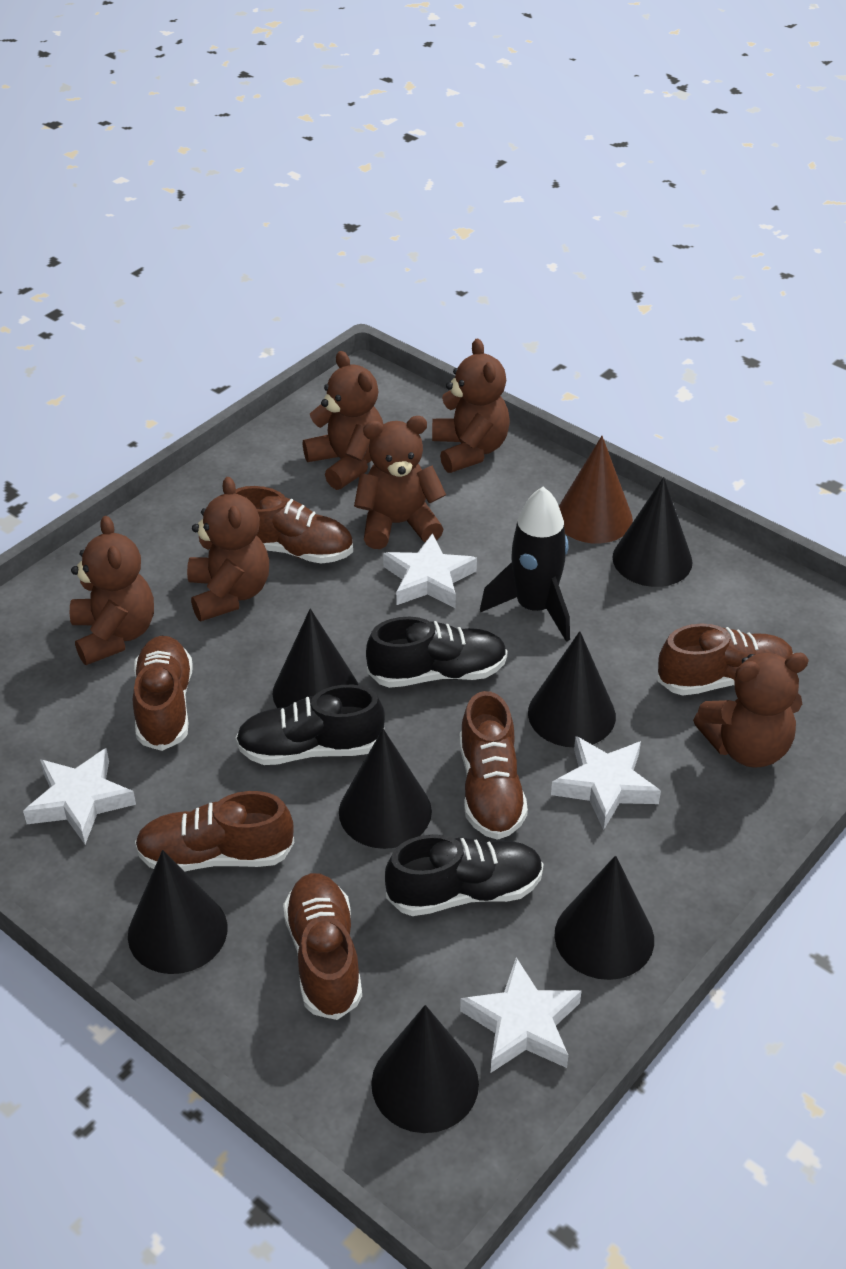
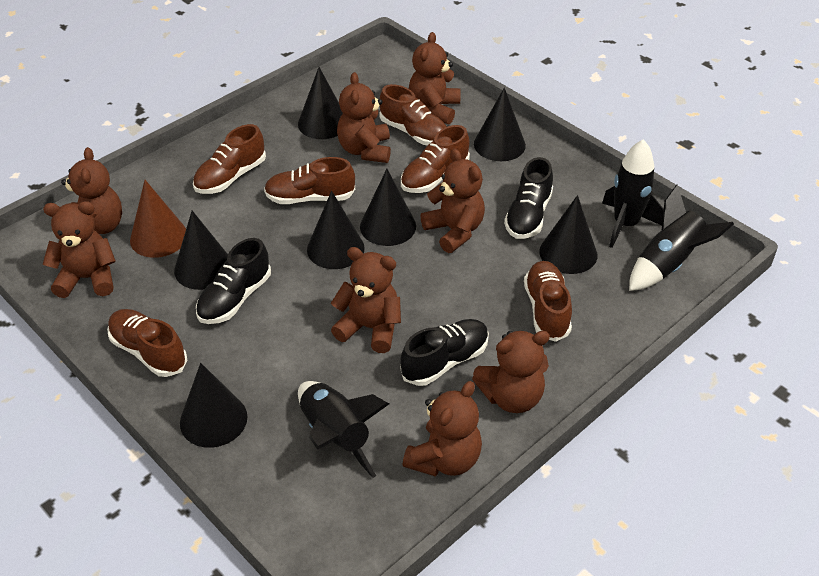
black rocket: 1 -> 3
brown teddy bear: 6 -> 8
white star: 4 -> 0

